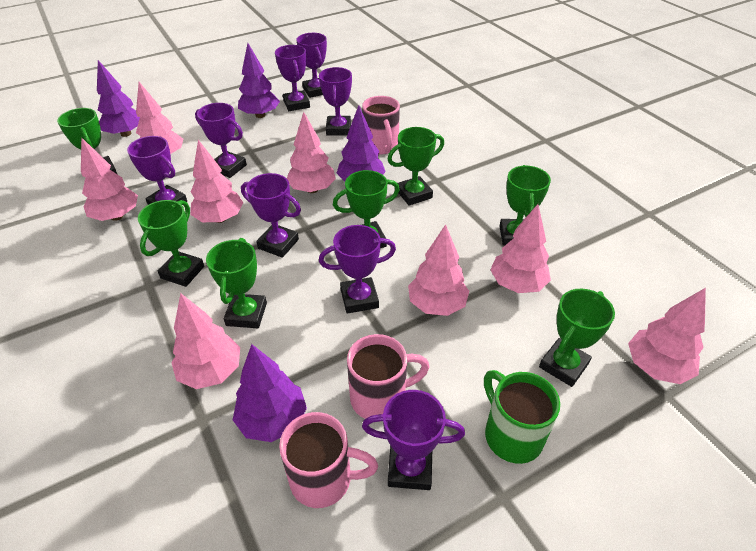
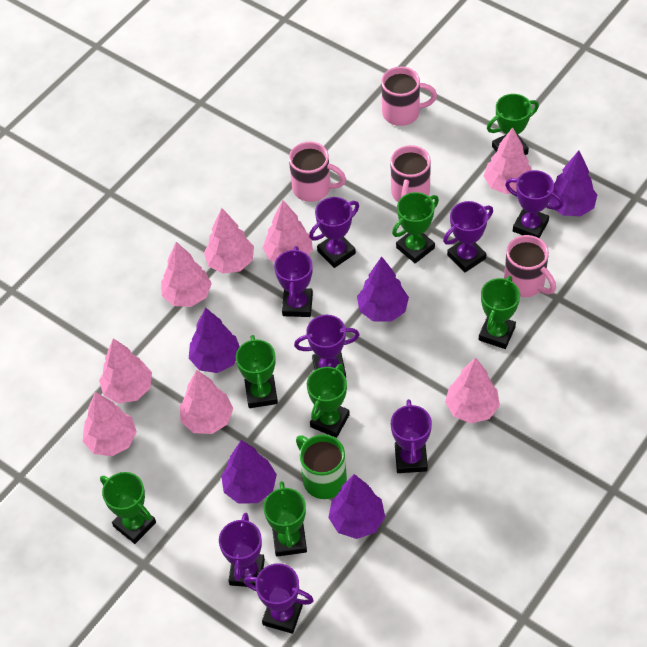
pink mug: 3 -> 4
purple tree: 4 -> 5

